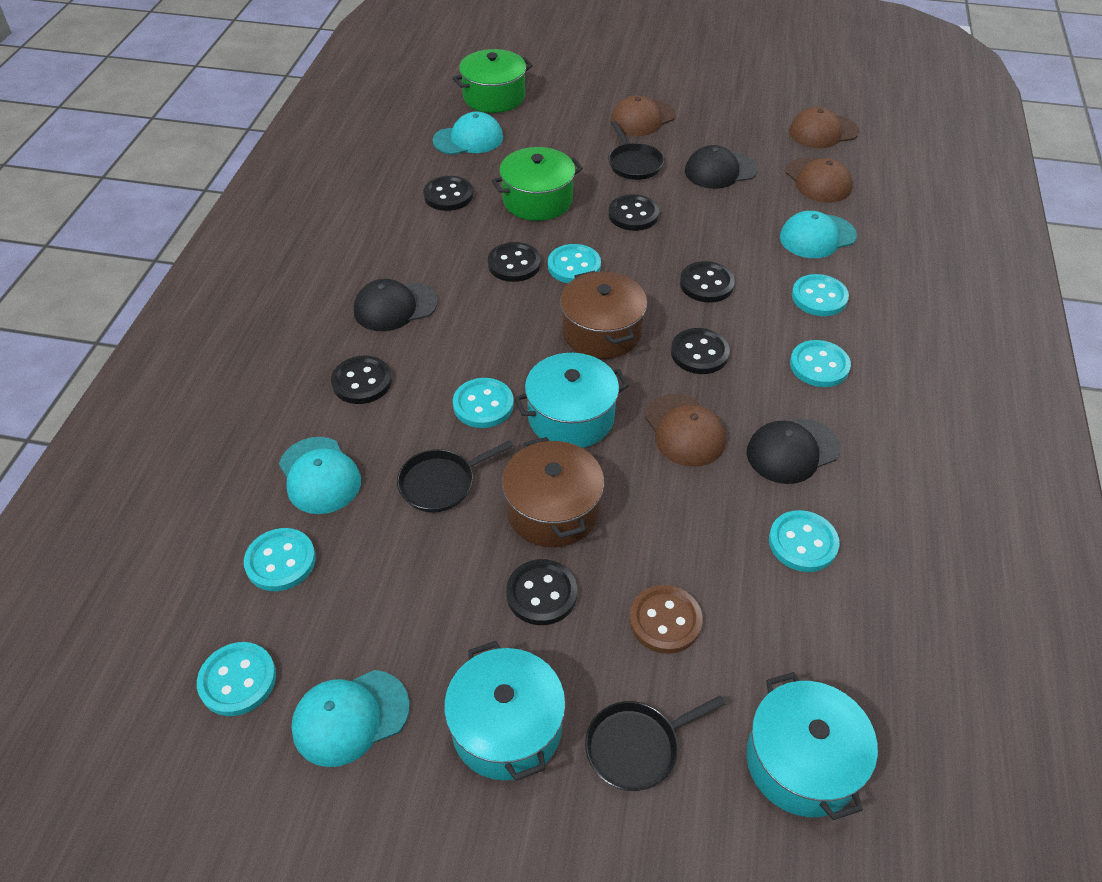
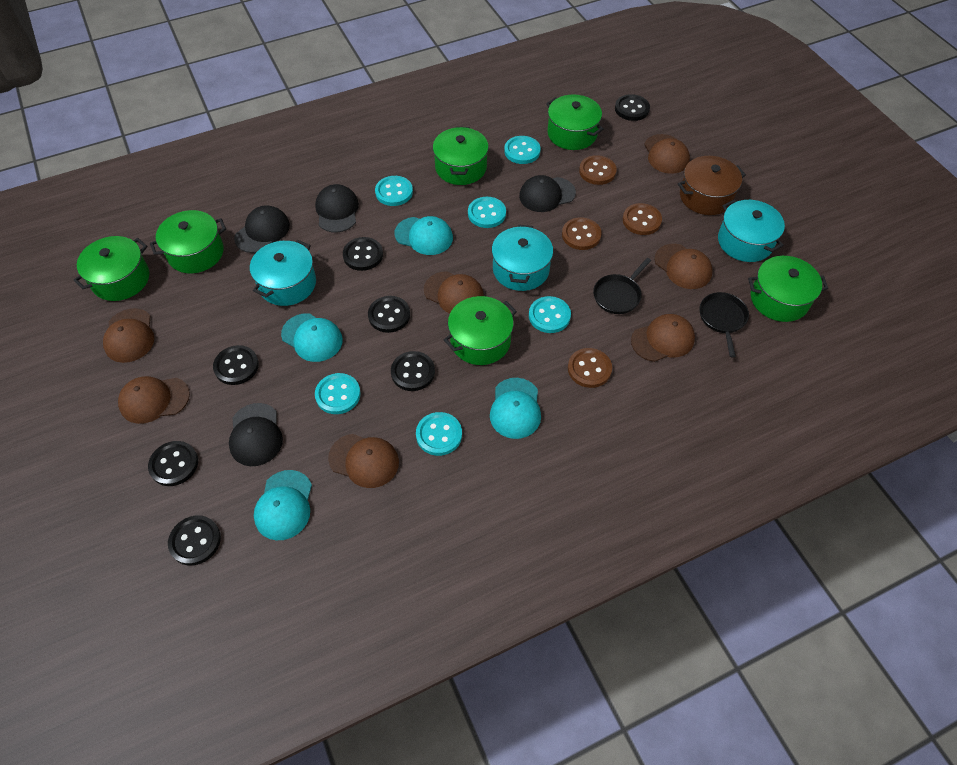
black cap: 3 -> 4
black pan: 3 -> 2
brown button: 1 -> 4
brown cap: 4 -> 7
brown pot: 2 -> 1
green pot: 2 -> 6
turquoise button: 7 -> 6

